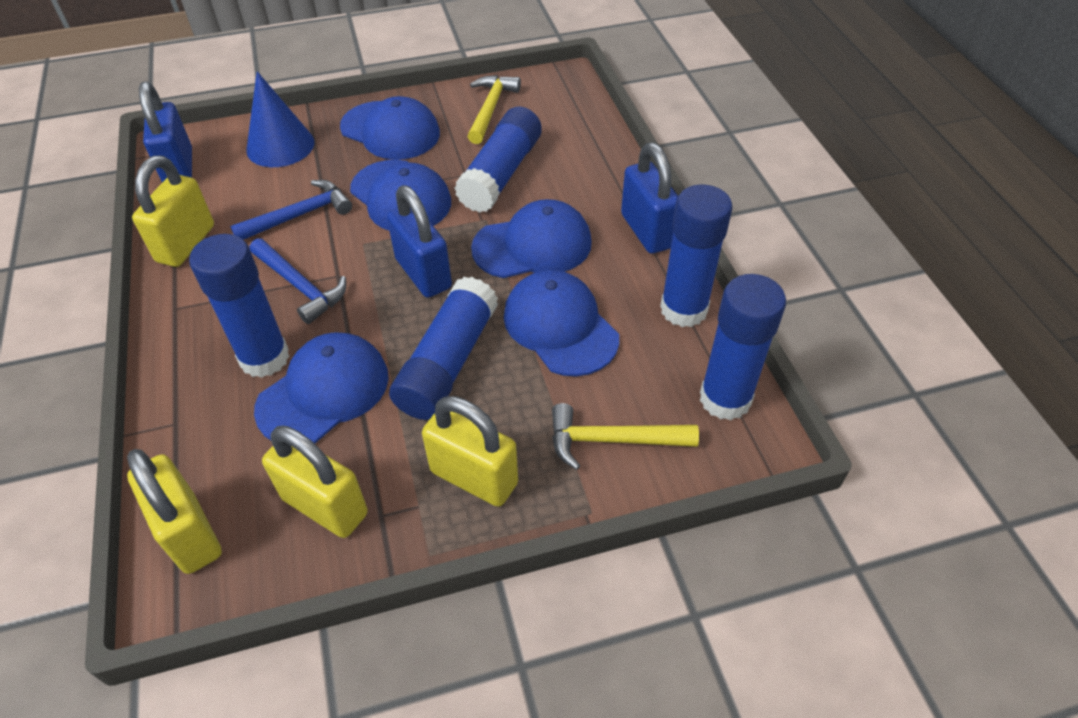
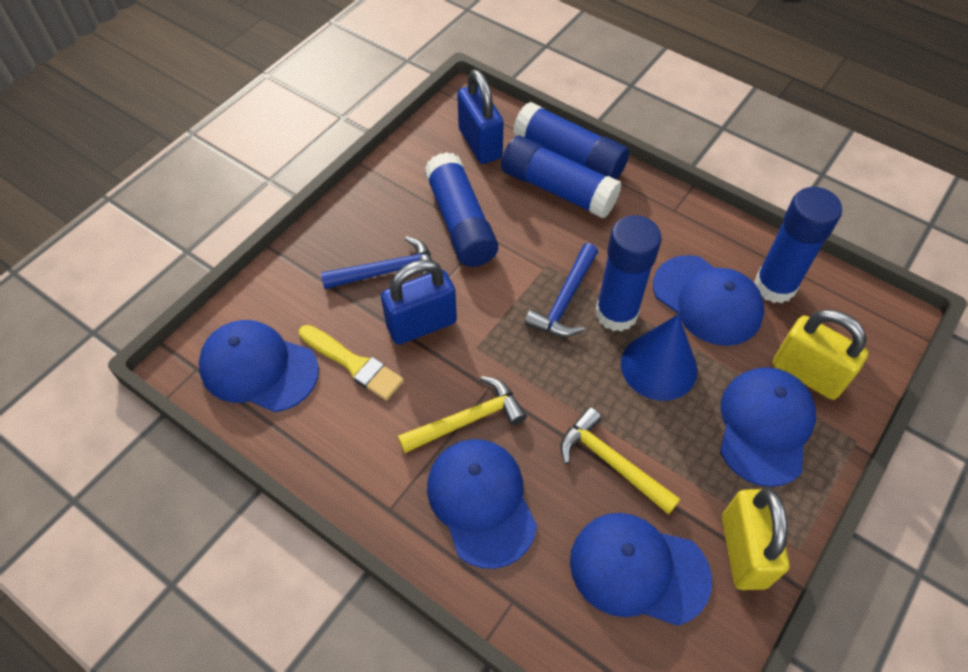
blue padlock: 3 -> 2
yellow brush: 0 -> 1
yellow padlock: 4 -> 2

